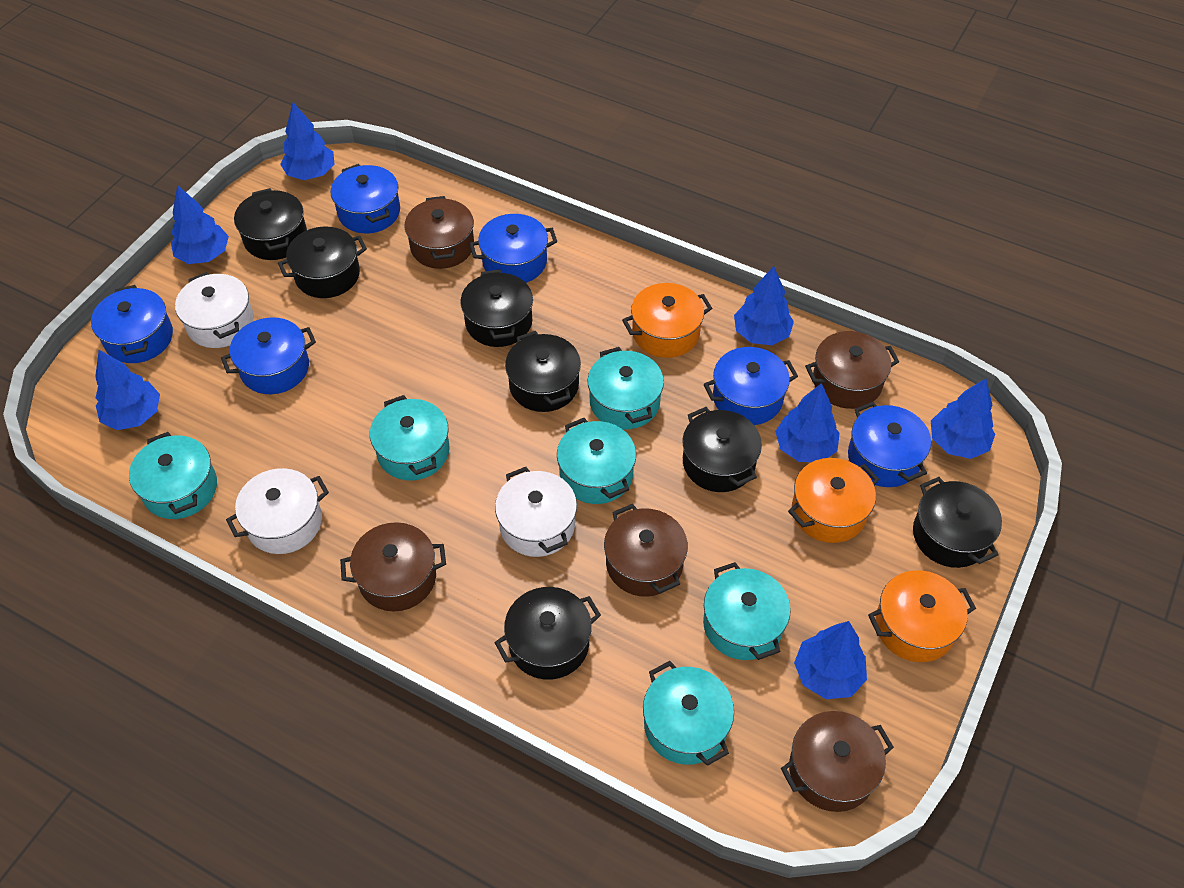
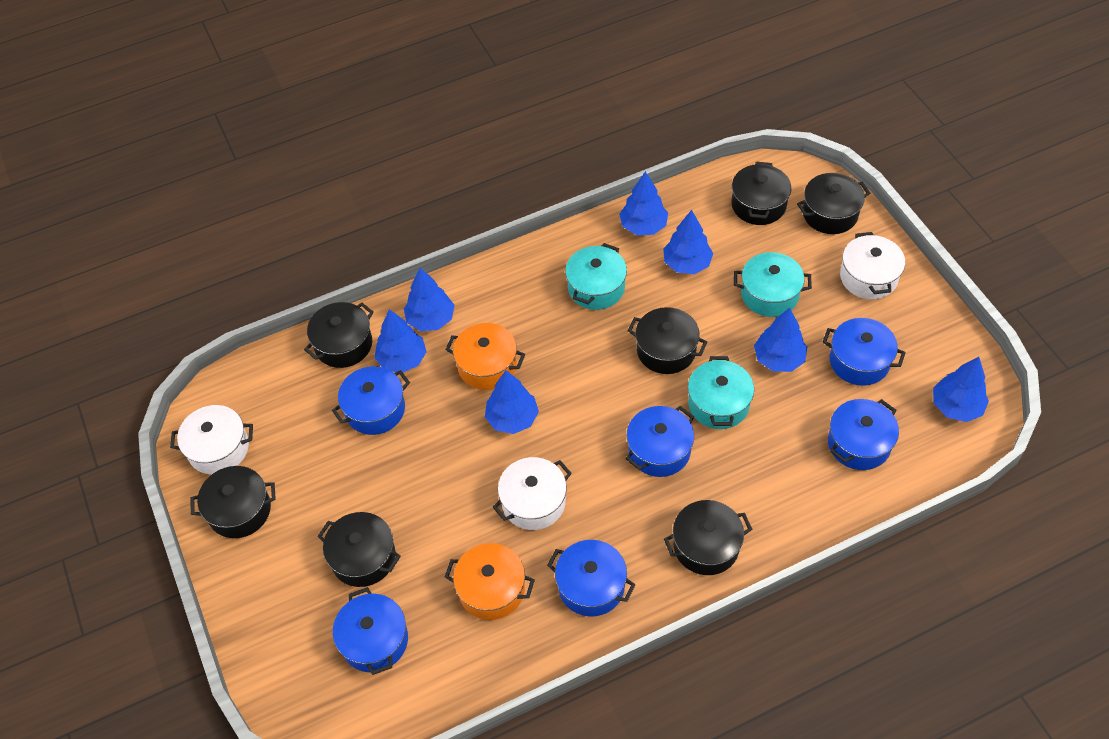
brown pot: 5 -> 0
orange pot: 3 -> 2
turquoise pot: 6 -> 3

